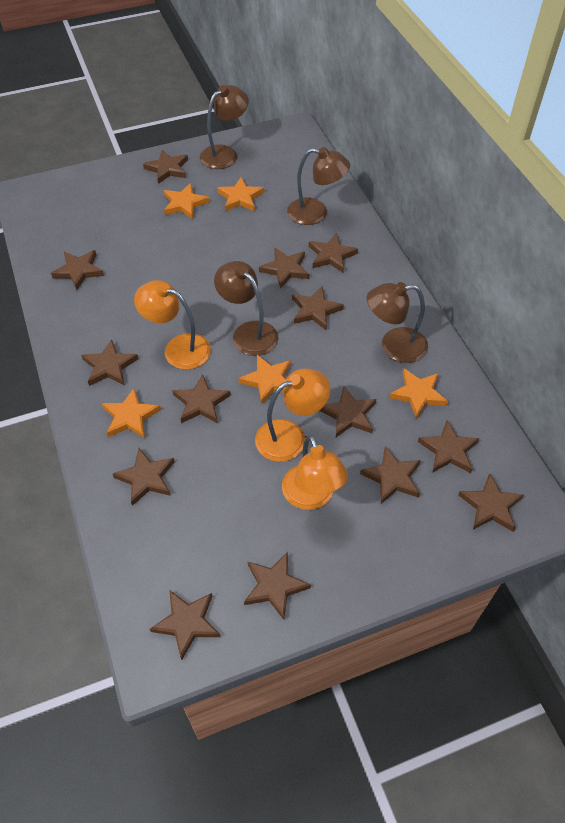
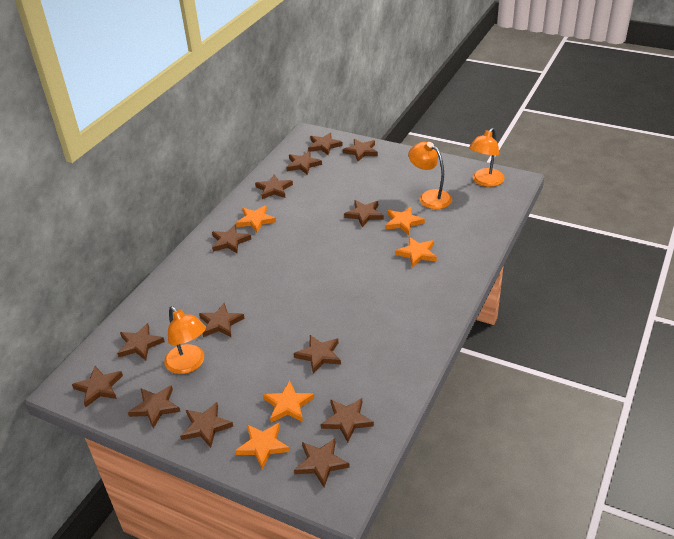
brown lamp: 4 -> 0

